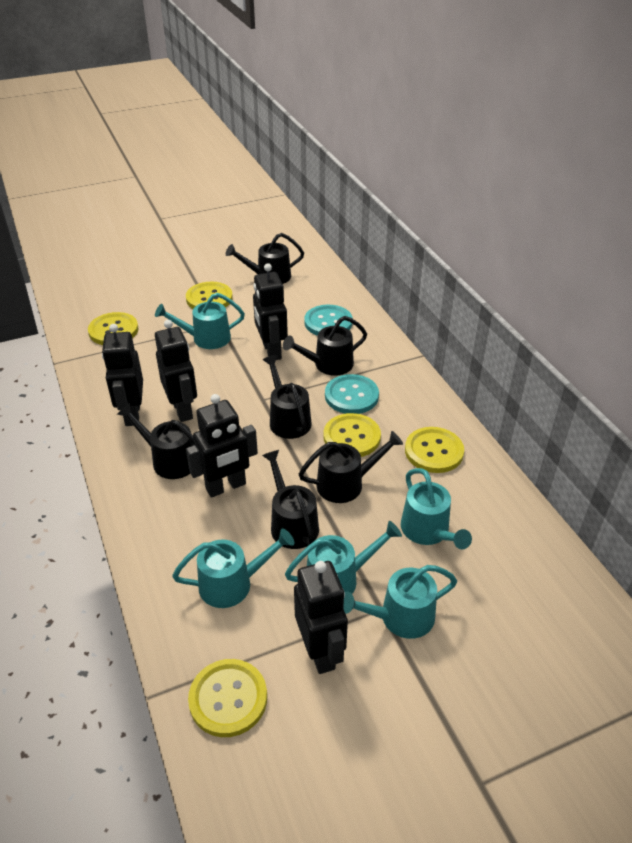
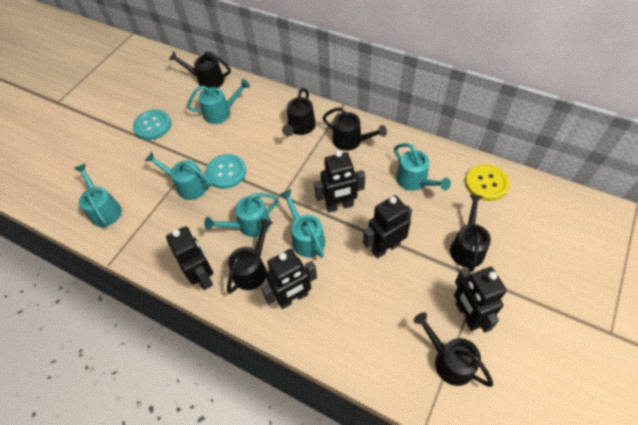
turquoise watering can: 5 -> 6
yellow button: 5 -> 1

